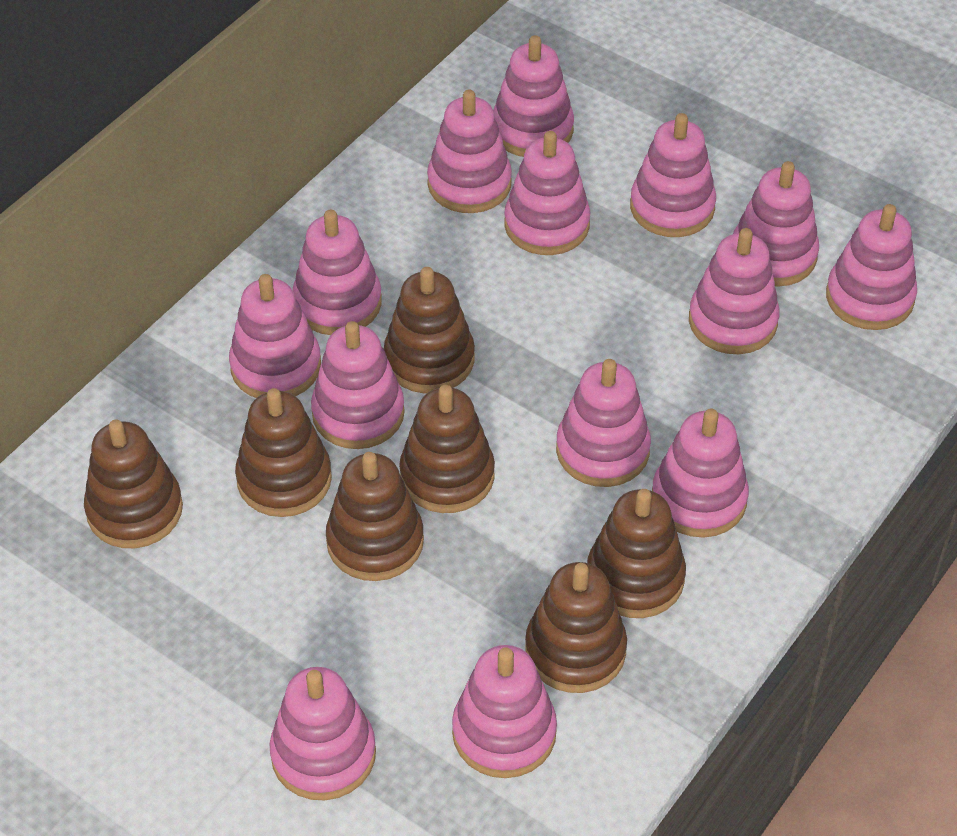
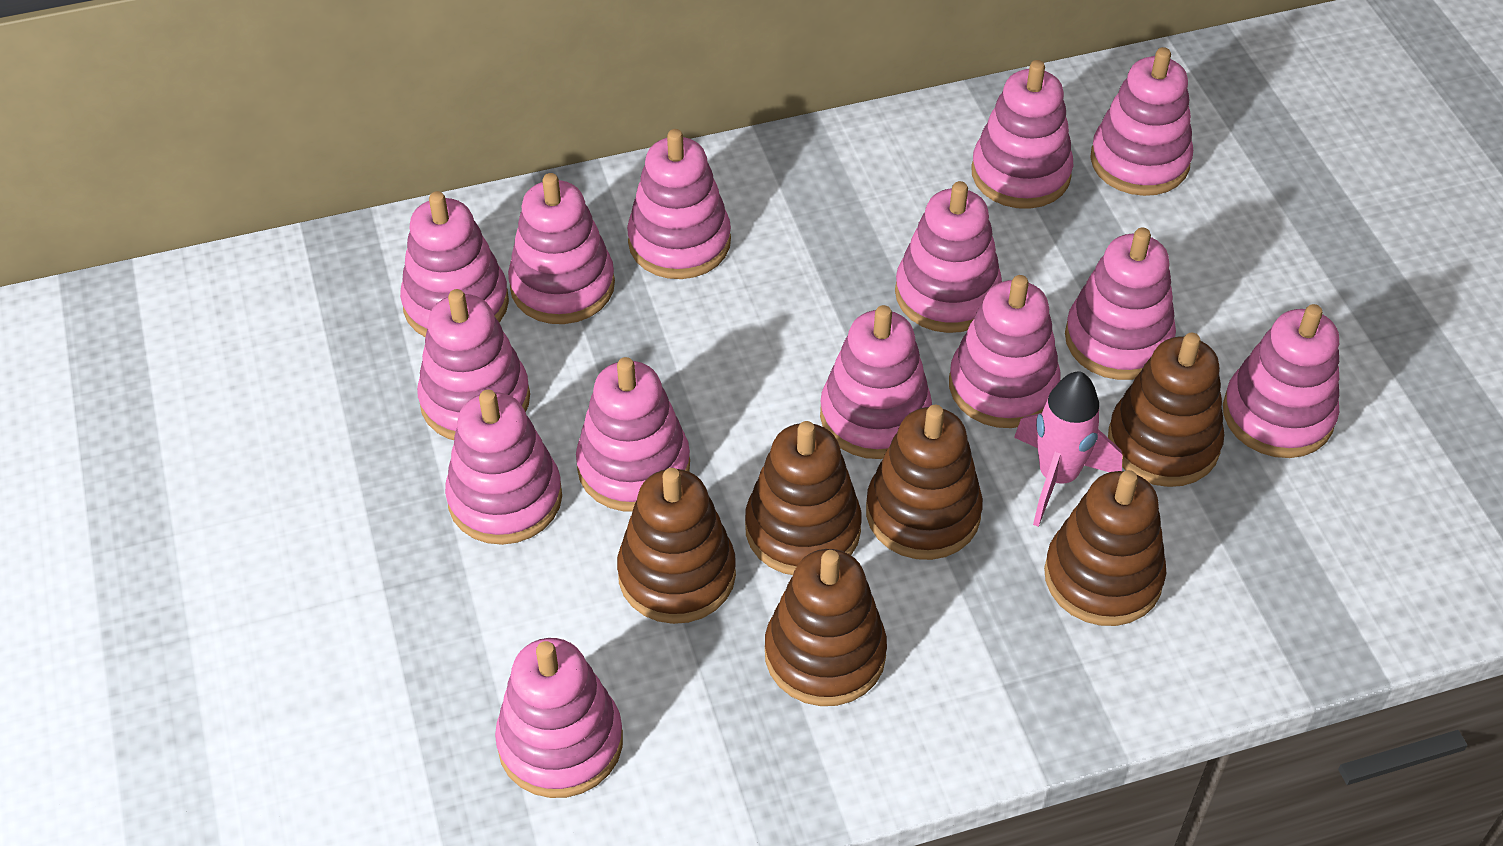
brown stacking toy: 7 -> 6
pink rocket: 0 -> 1

